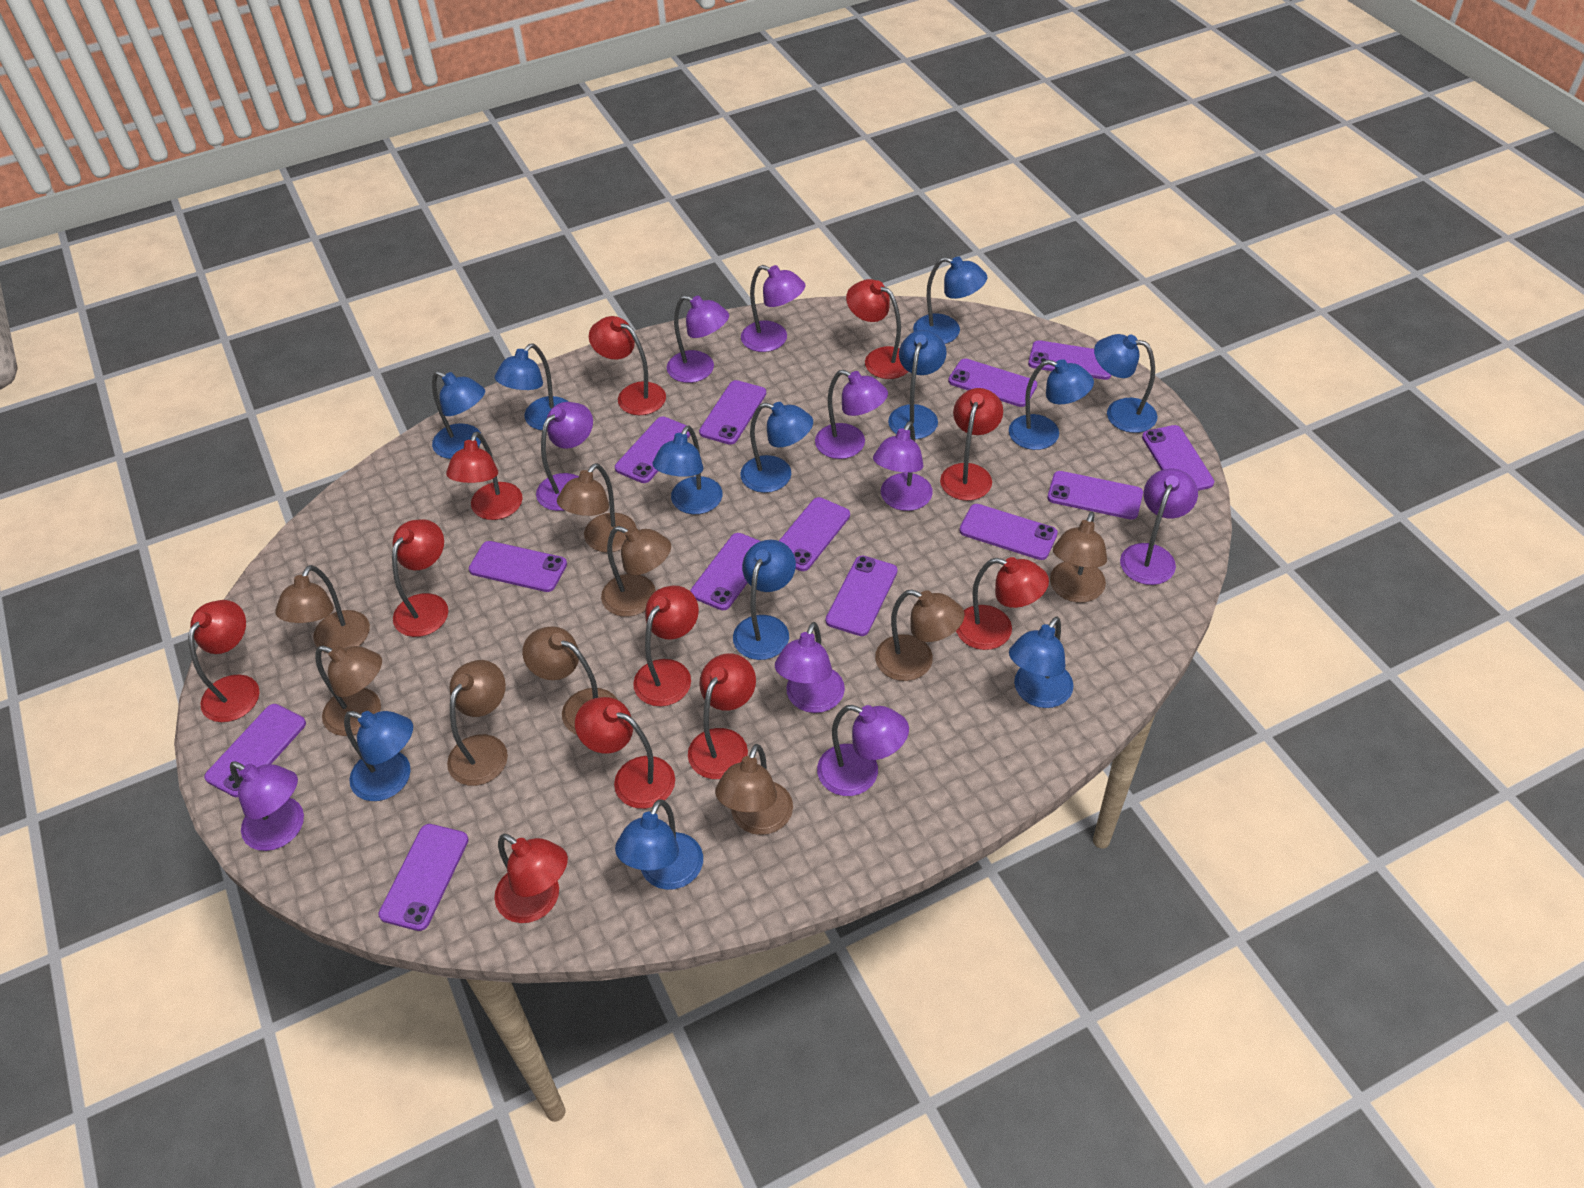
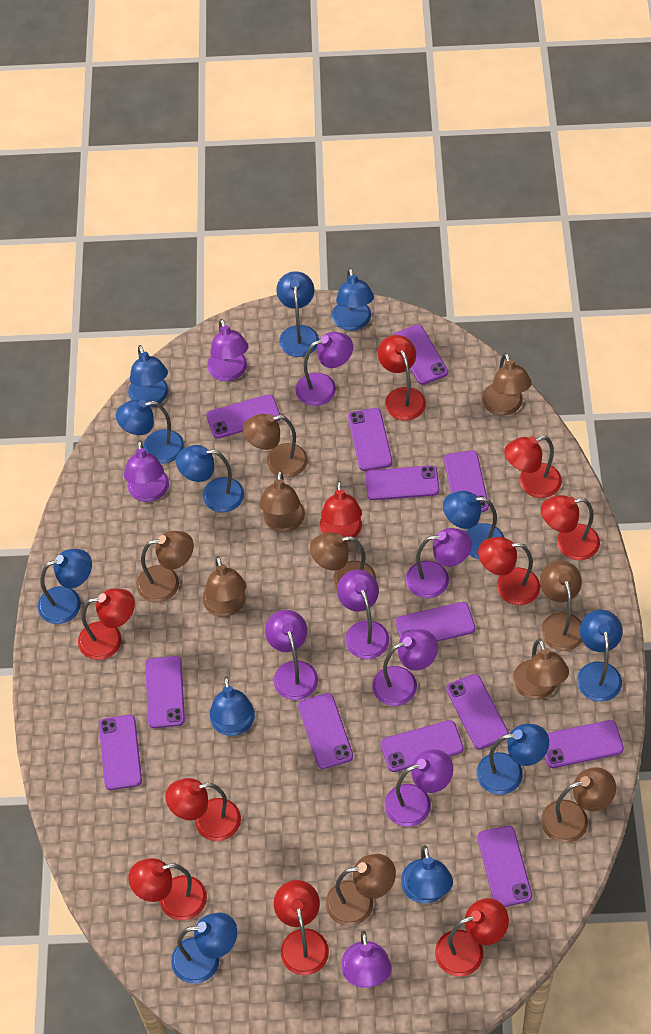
brown lamp: 9 -> 10
red lamp: 11 -> 10

